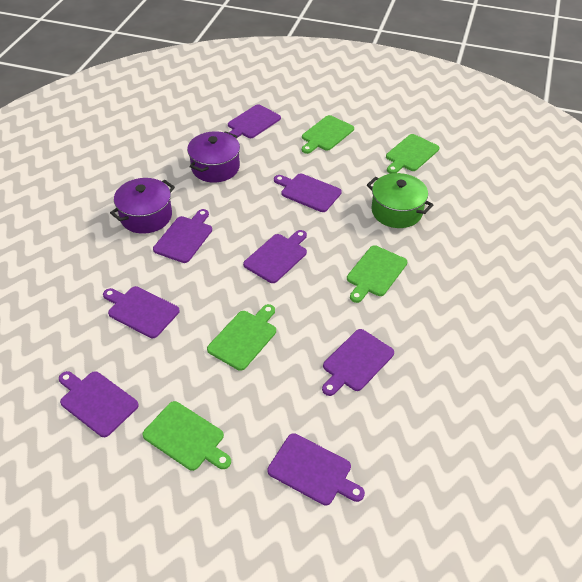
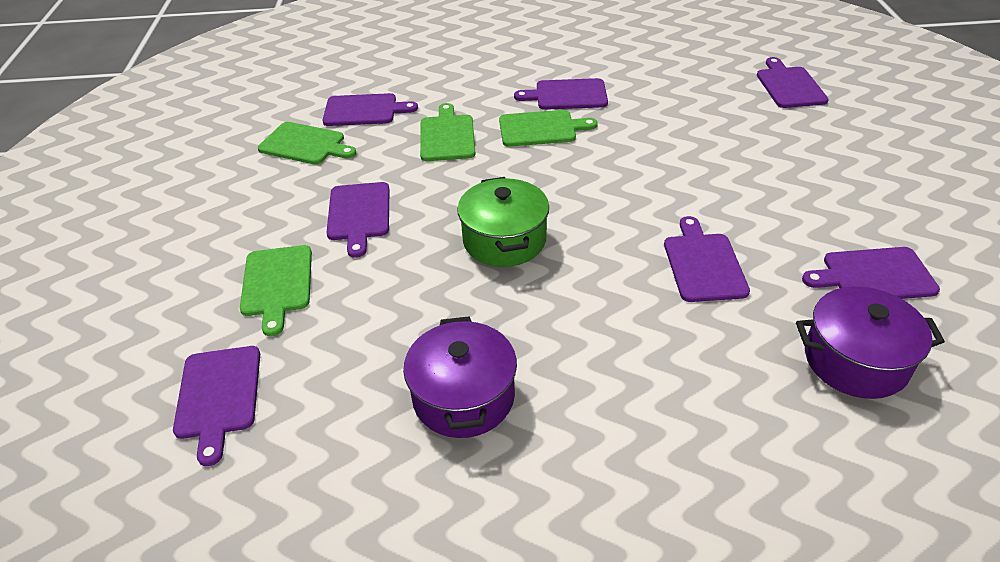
green cutting board: 5 -> 4
purple cutting board: 8 -> 7

